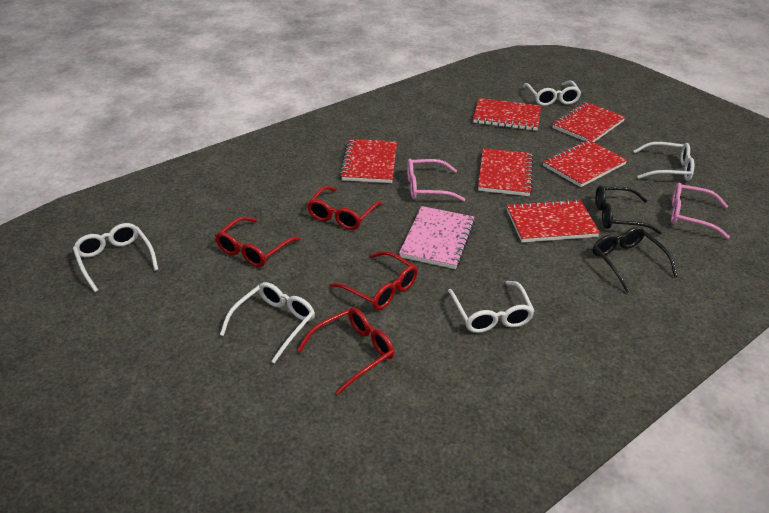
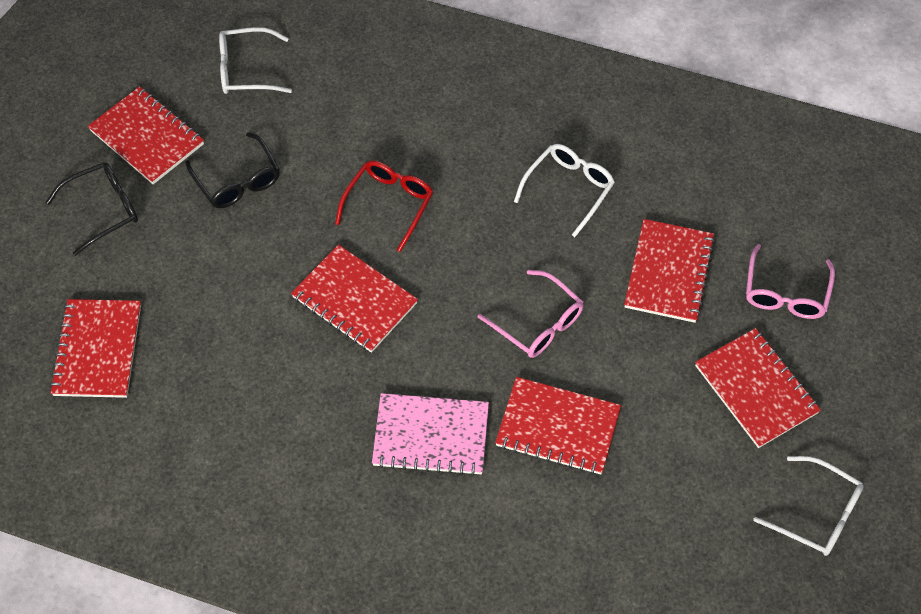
red glasses: 4 -> 1
white glasses: 5 -> 3

